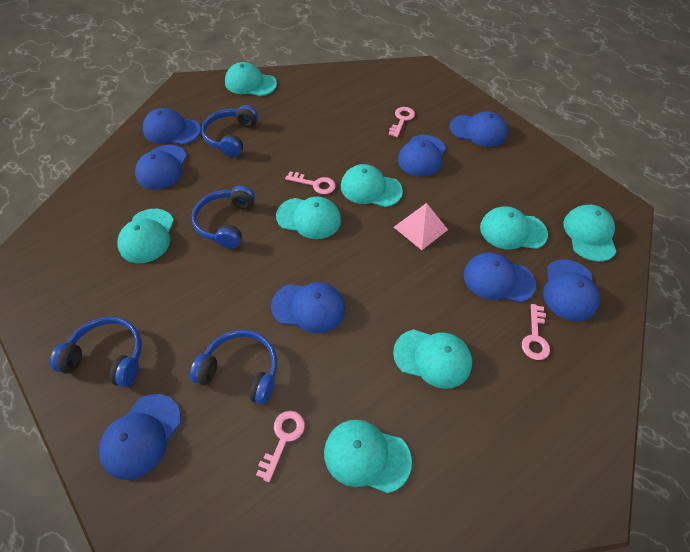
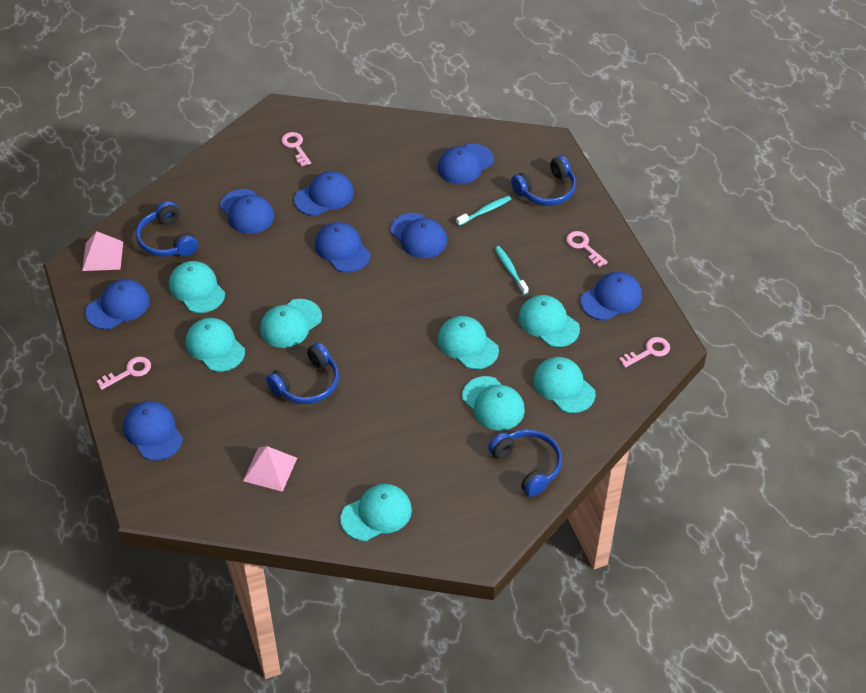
pink pyramid: 1 -> 2
turquoise toothbrush: 0 -> 2

